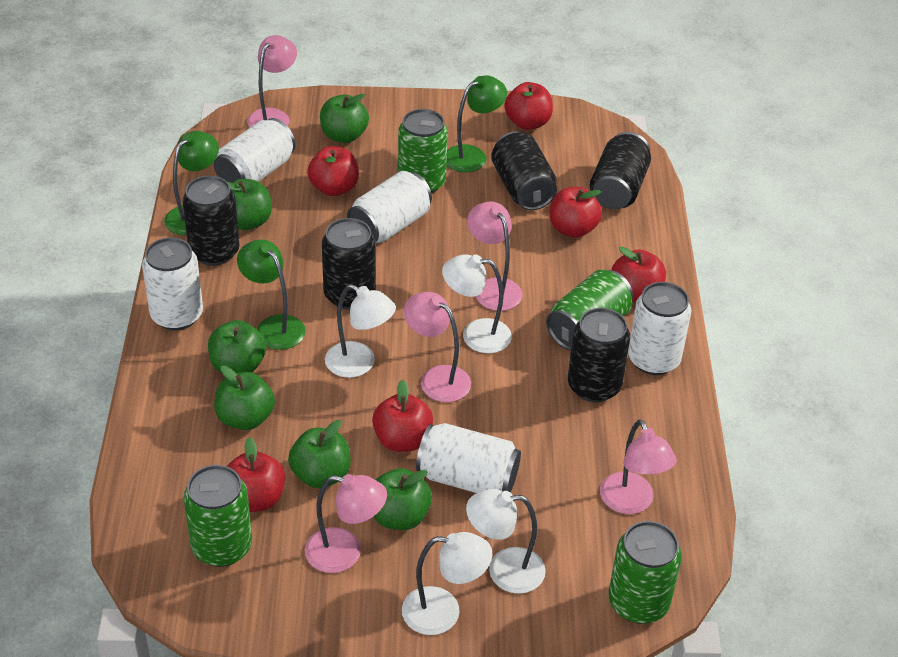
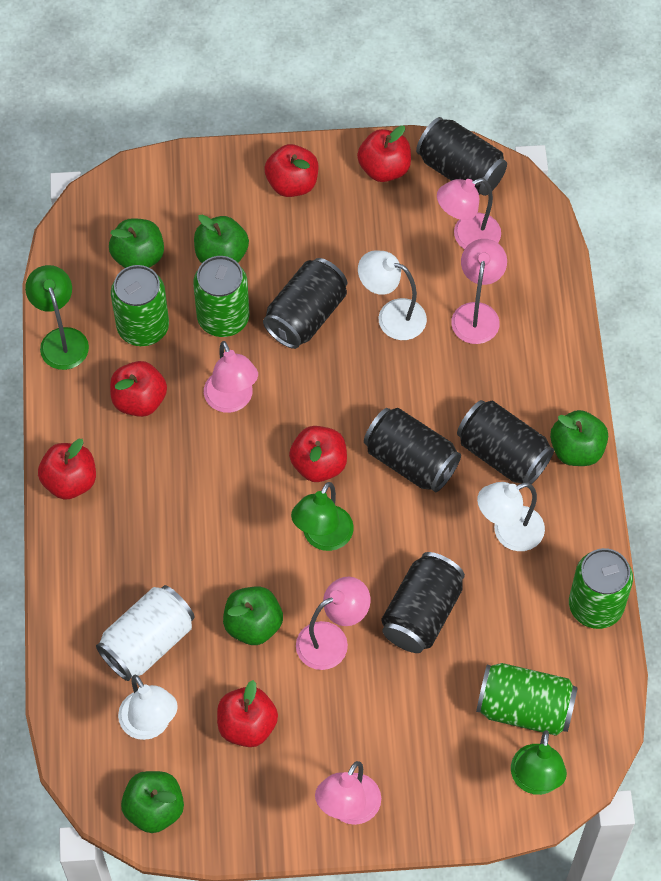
green apple: 6 -> 5
white can: 5 -> 1
white lamp: 4 -> 3

